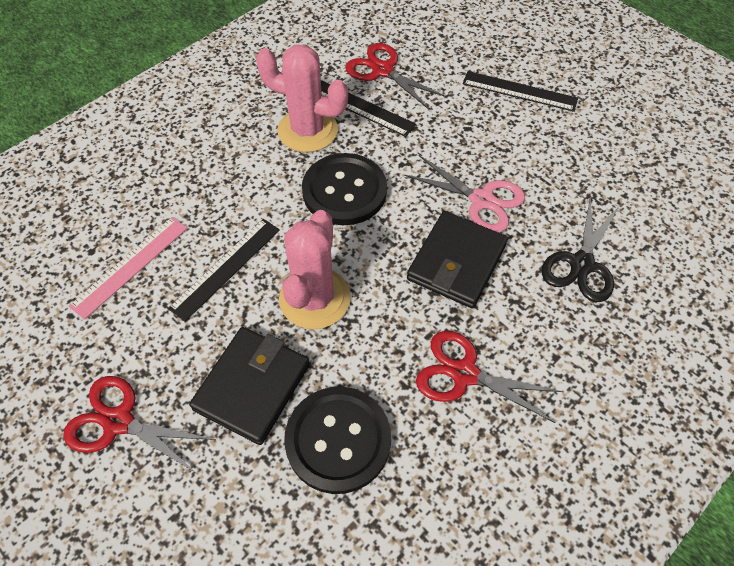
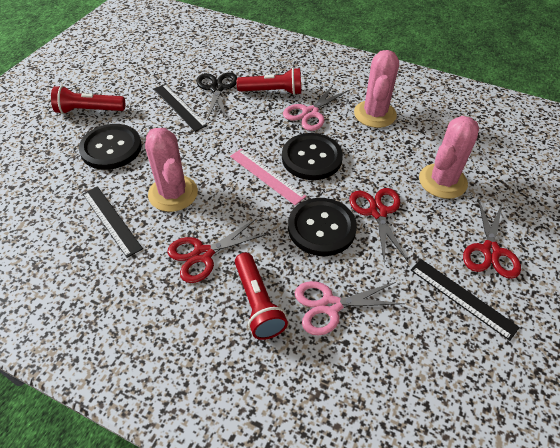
black button: 2 -> 3
black wallet: 2 -> 0
pink cactus: 2 -> 3
pink scissors: 1 -> 2
red flashlight: 0 -> 3

